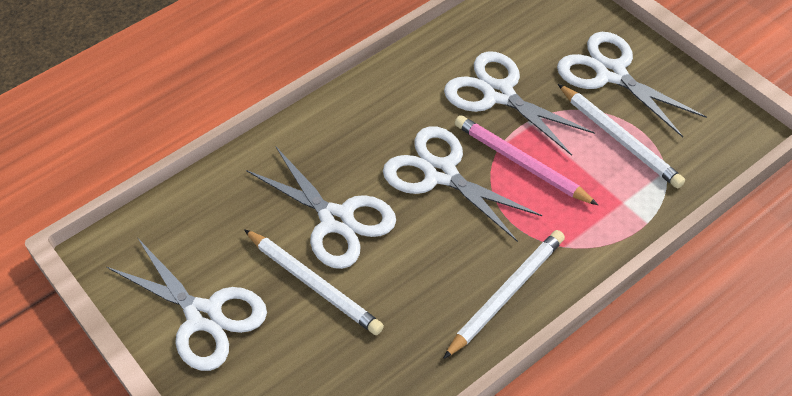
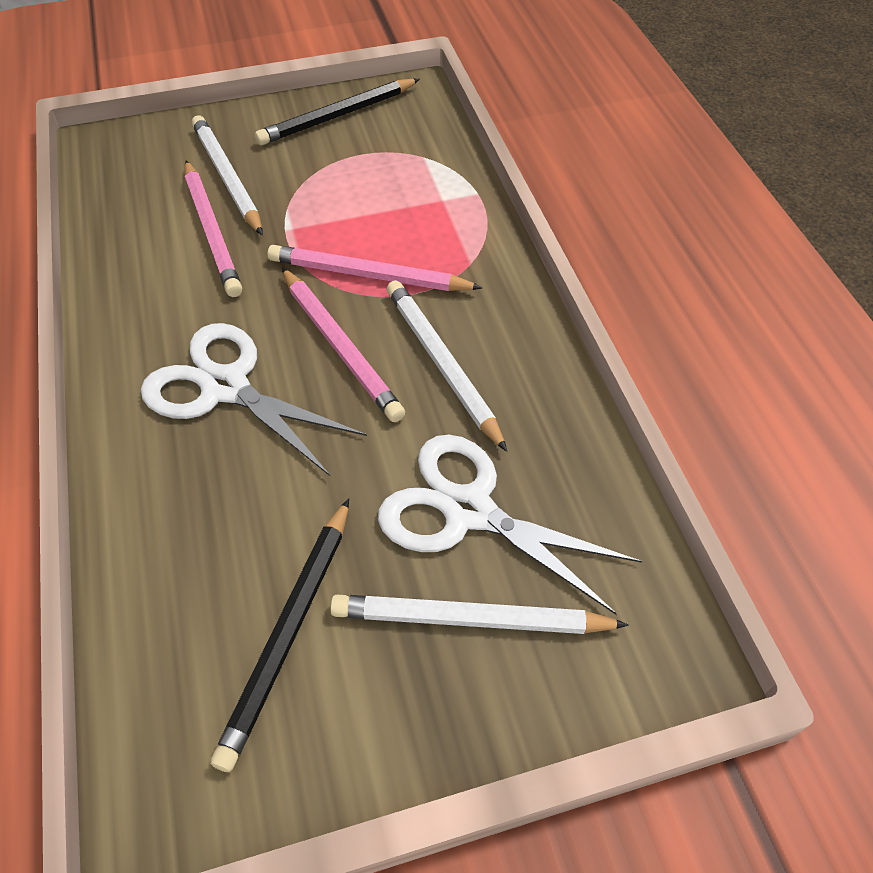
black pencil: 0 -> 2
pink pencil: 1 -> 3
white scissors: 5 -> 2

